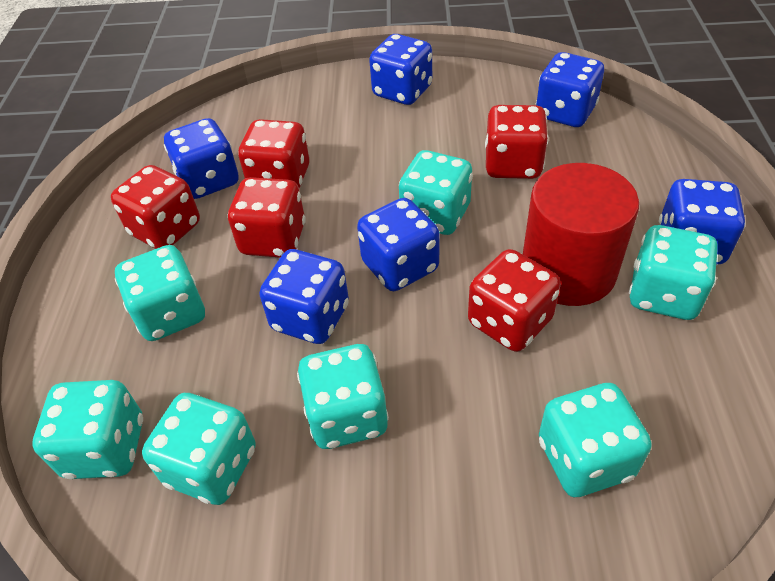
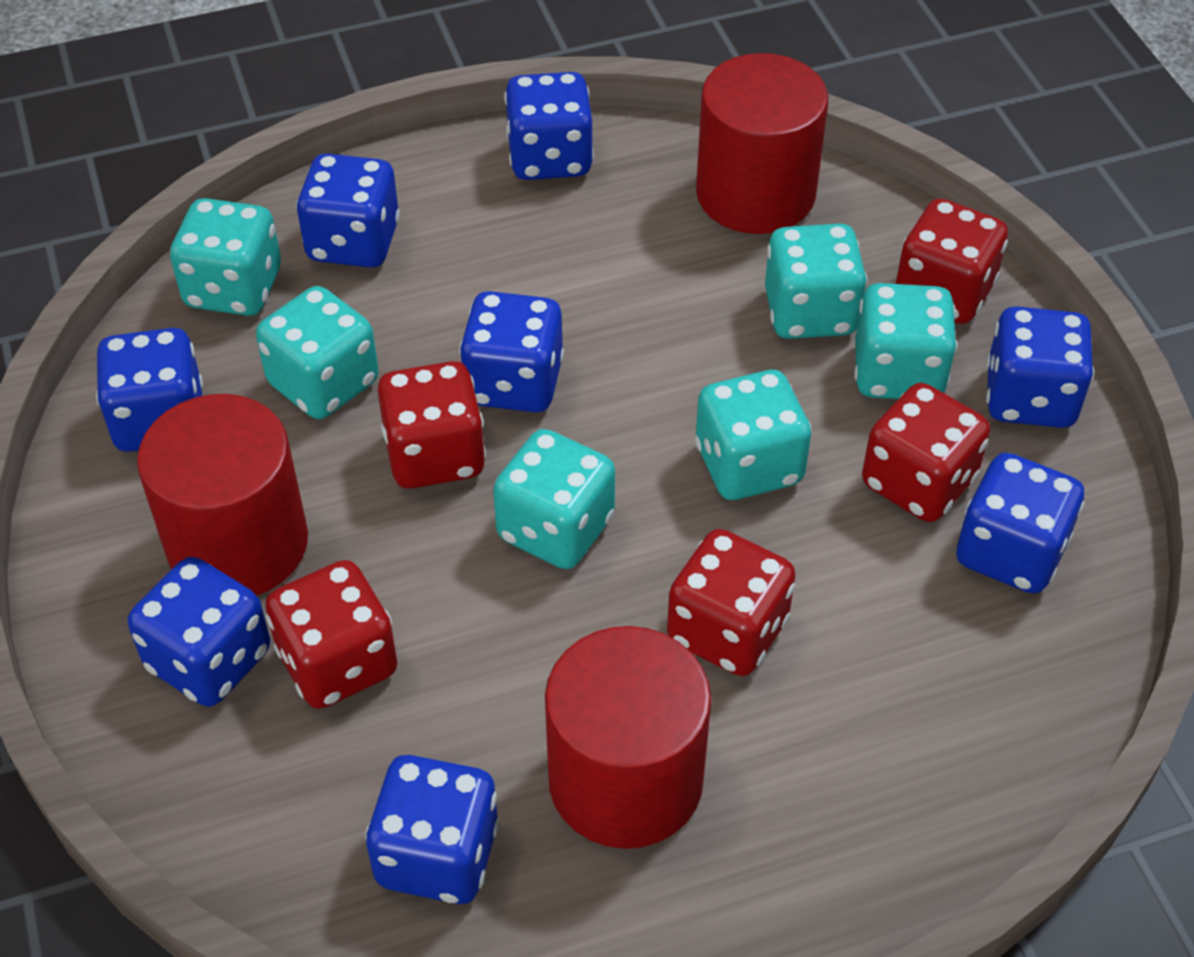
blue dice: 6 -> 8
red cylinder: 1 -> 3
turquoise dice: 7 -> 6

